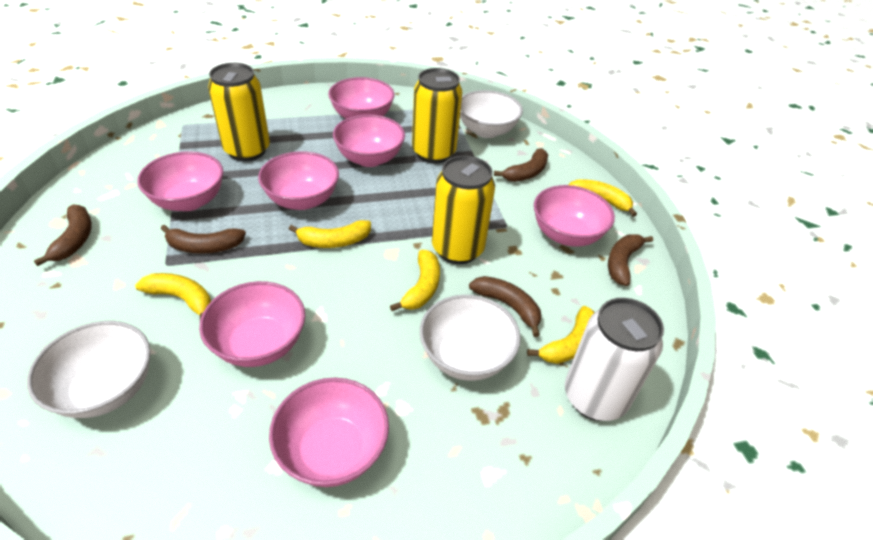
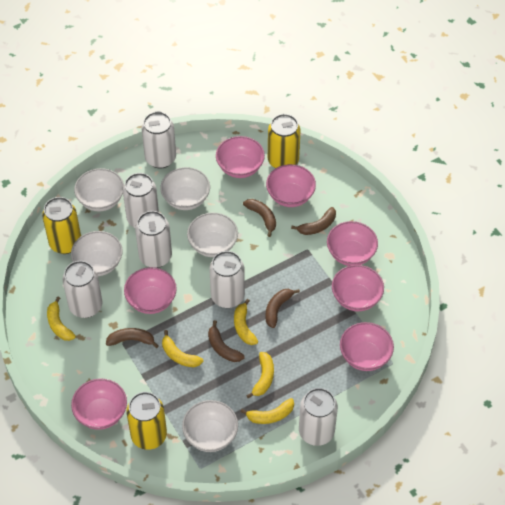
white bowl: 3 -> 5
white can: 1 -> 6

